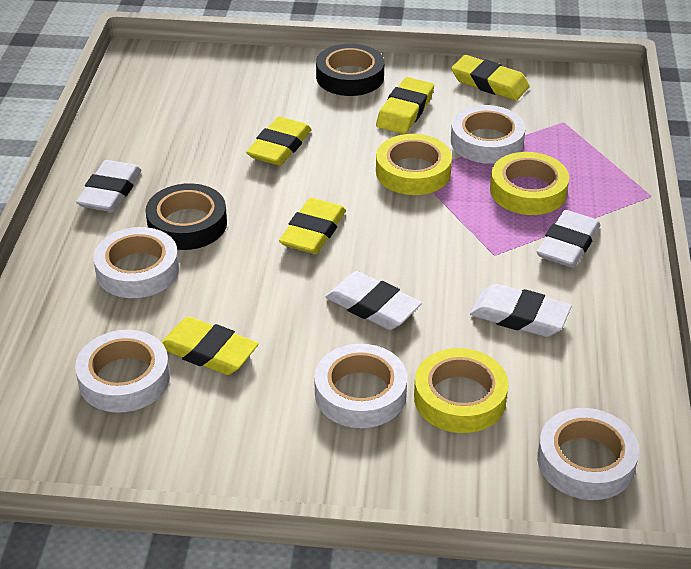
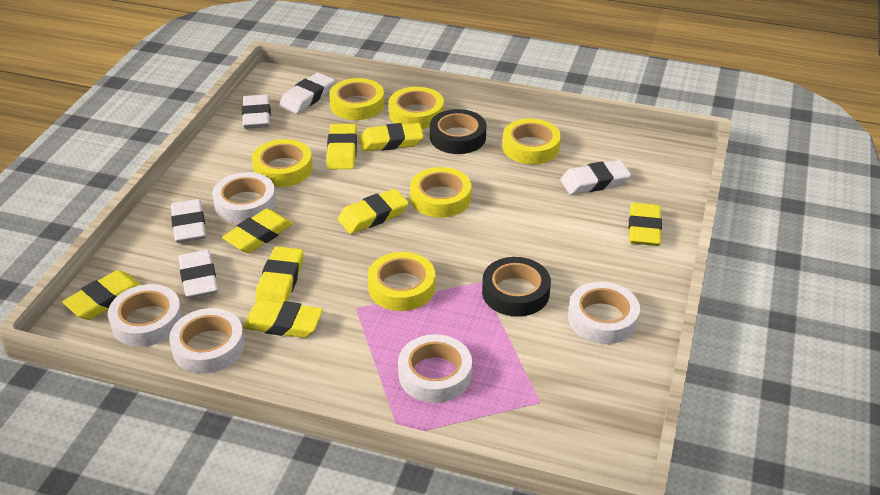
white eraser: 4 -> 5
yellow eraser: 5 -> 8
yellow tape: 3 -> 6

